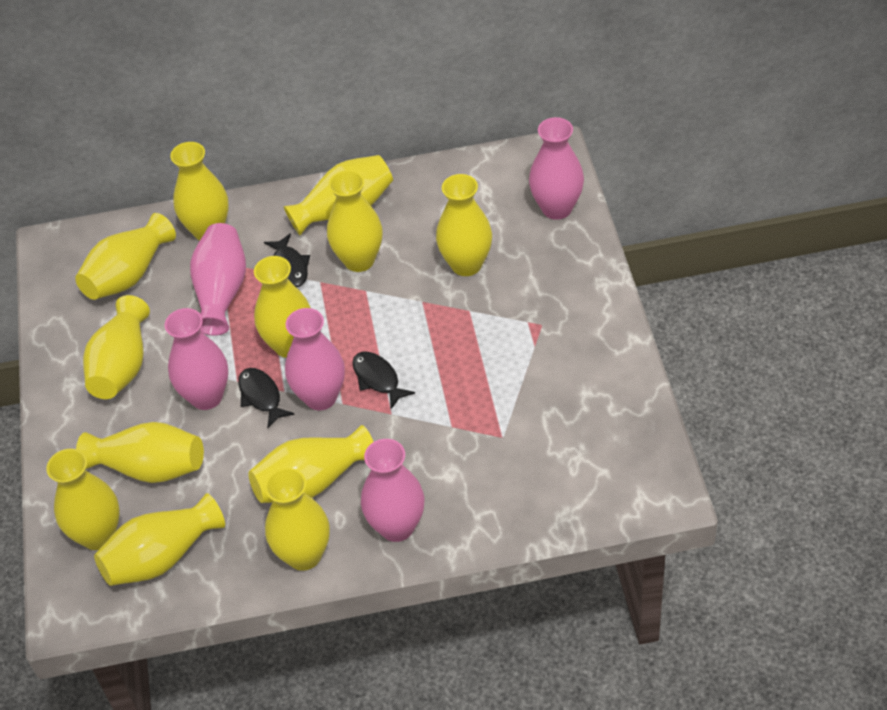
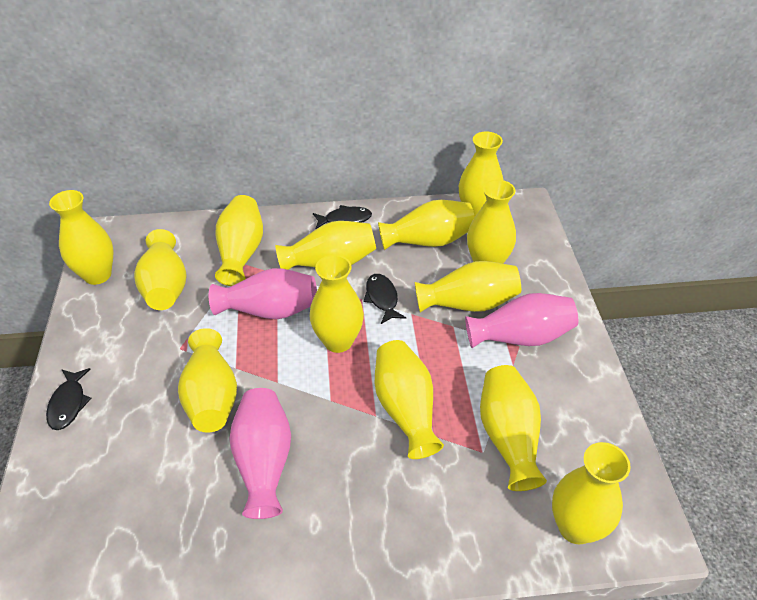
pink vase: 5 -> 3
yellow vase: 12 -> 13

